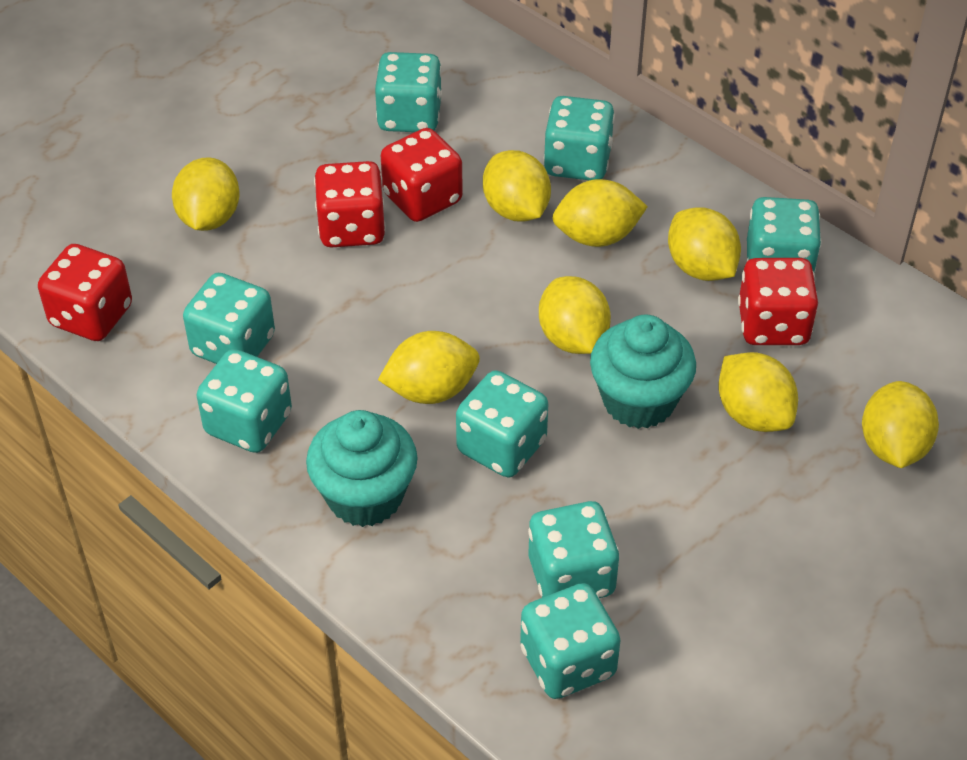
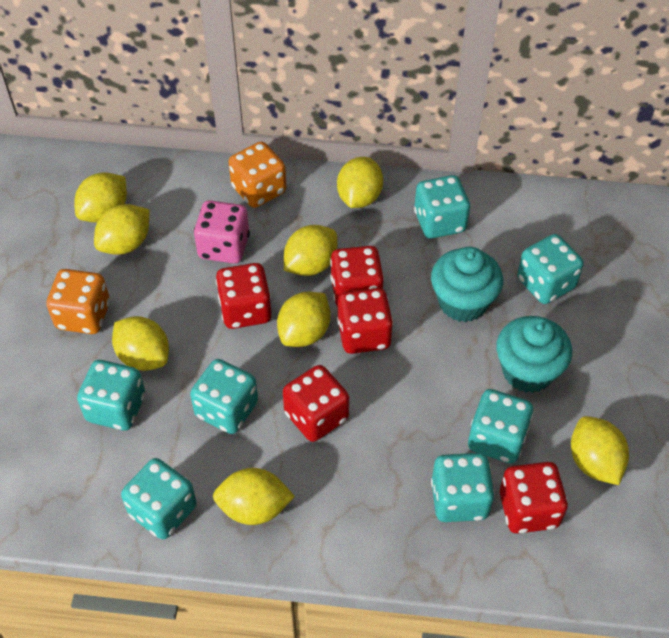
orange dice: 0 -> 2
pink dice: 0 -> 1
red dice: 4 -> 5
turquoise dice: 8 -> 7

